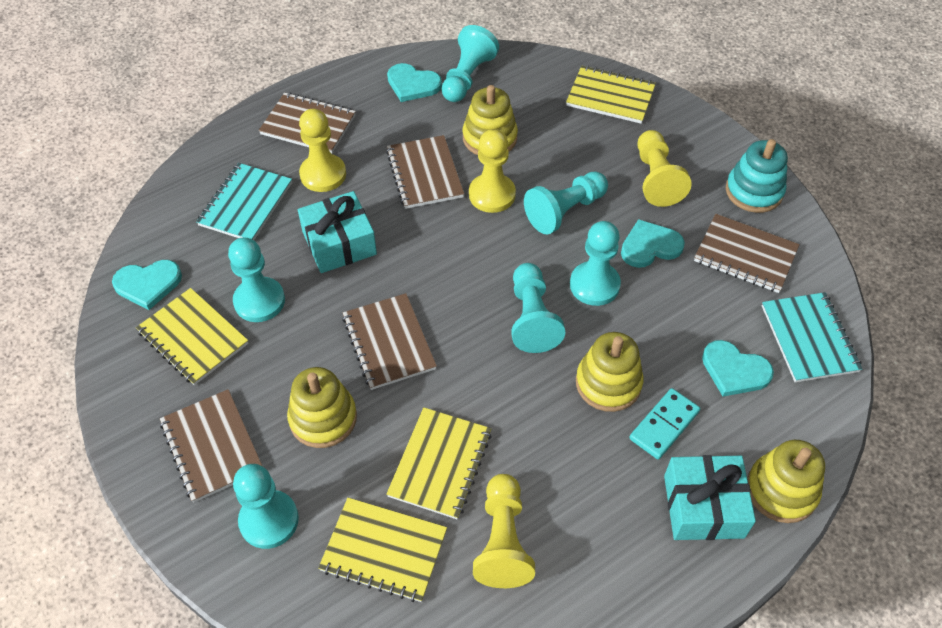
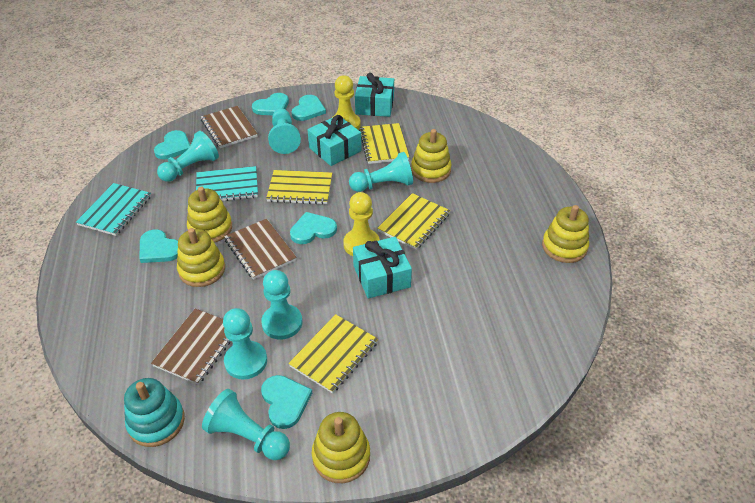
brown notebook: 5 -> 3
turquoise domino: 1 -> 0
turquoise gift: 2 -> 3
turquoise heart: 4 -> 6
yellow pawn: 4 -> 2
yellow stacking toy: 4 -> 5

